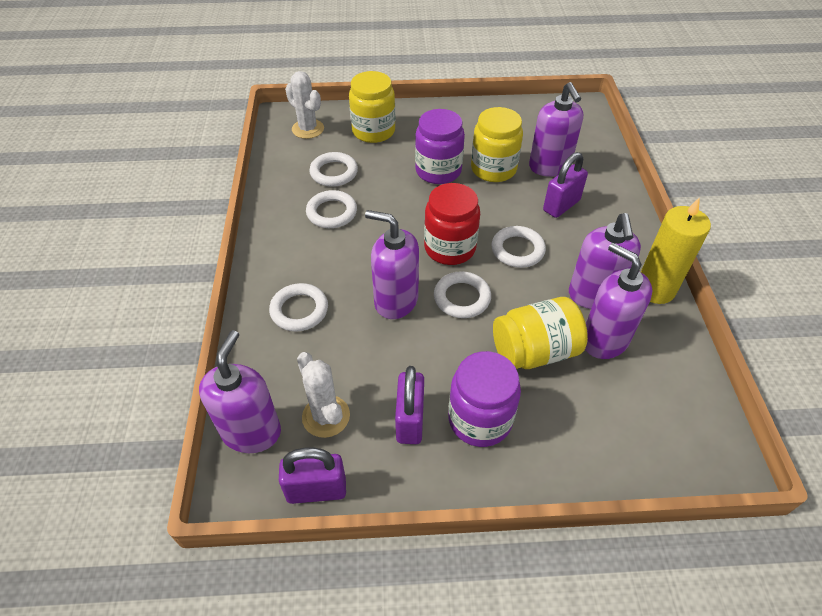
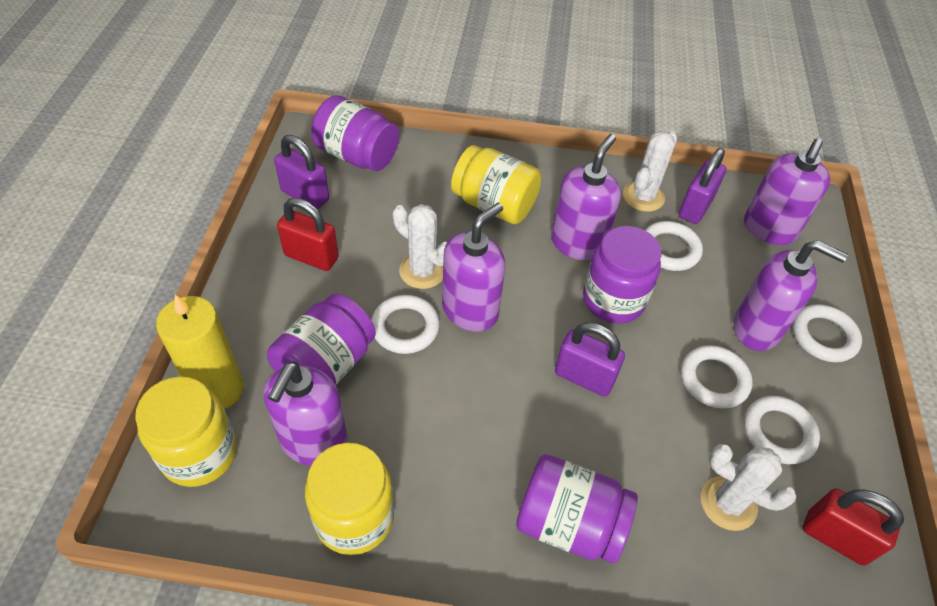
purple jar: 2 -> 4
red jar: 1 -> 0
red padlock: 0 -> 2
white cactus: 2 -> 3

